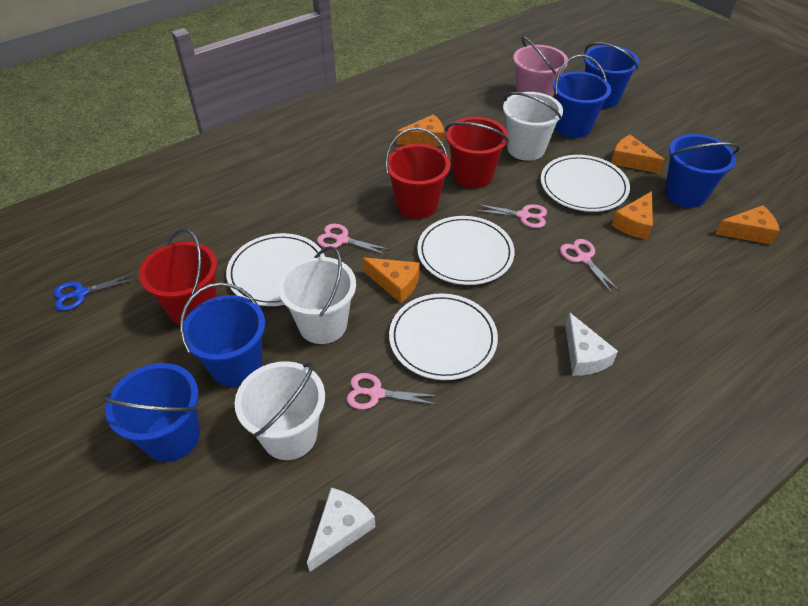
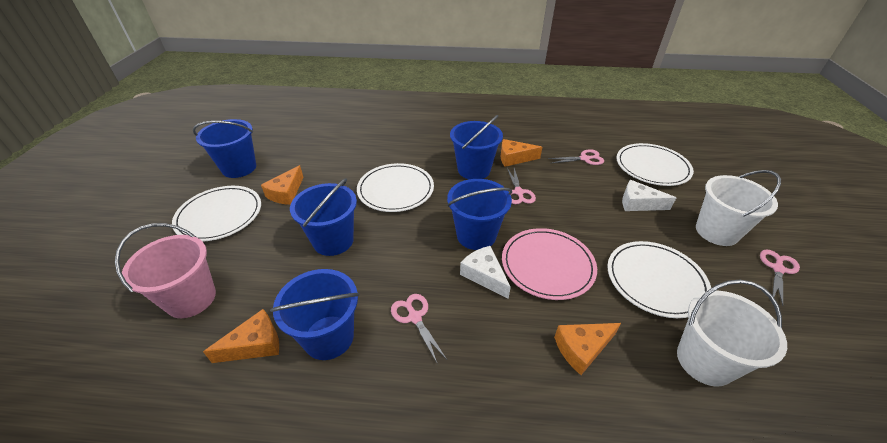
blue scissors: 1 -> 0
orange cheese: 5 -> 4
pink plate: 0 -> 1
red bucket: 3 -> 0
white bucket: 3 -> 2

